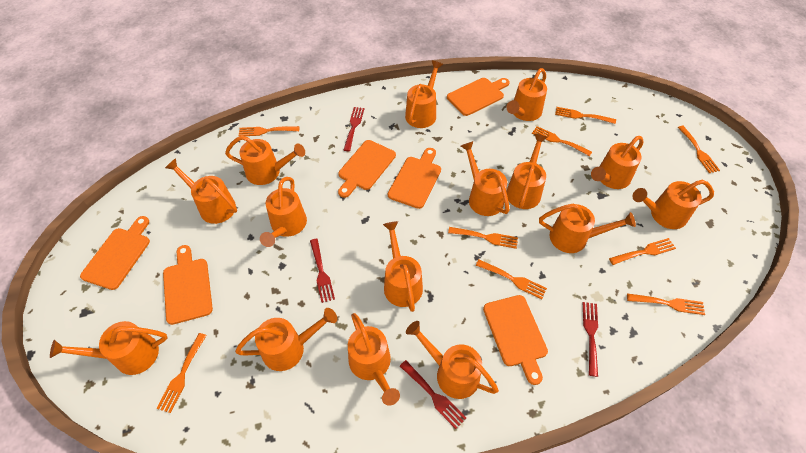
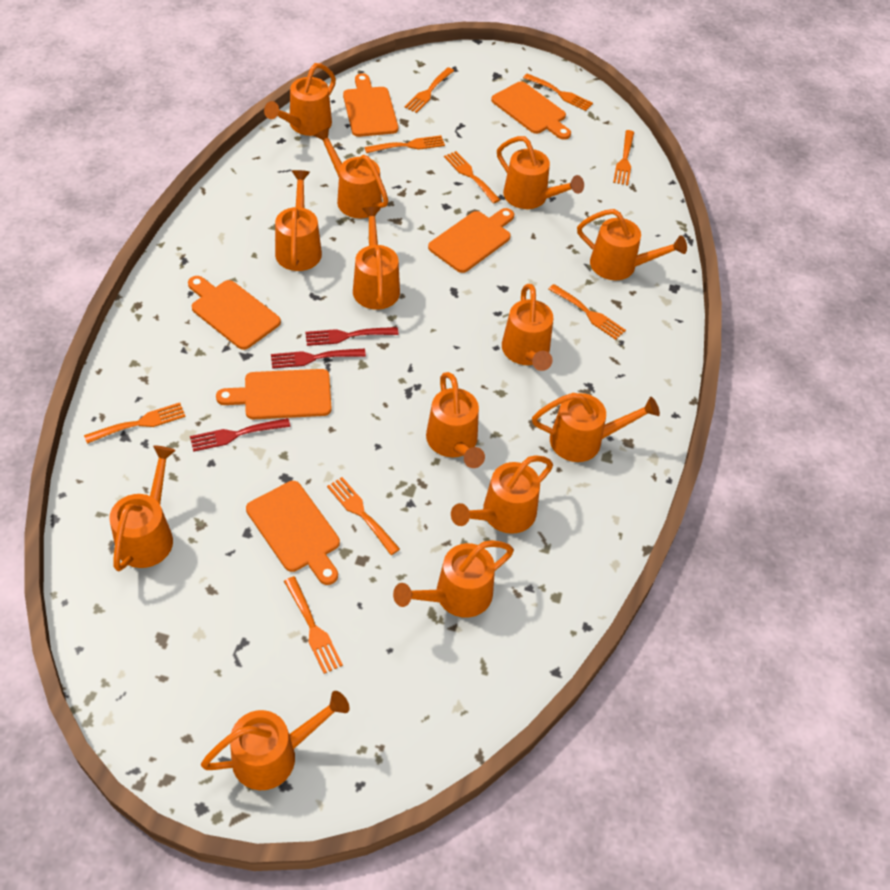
orange watering can: 15 -> 13
red fork: 4 -> 3

